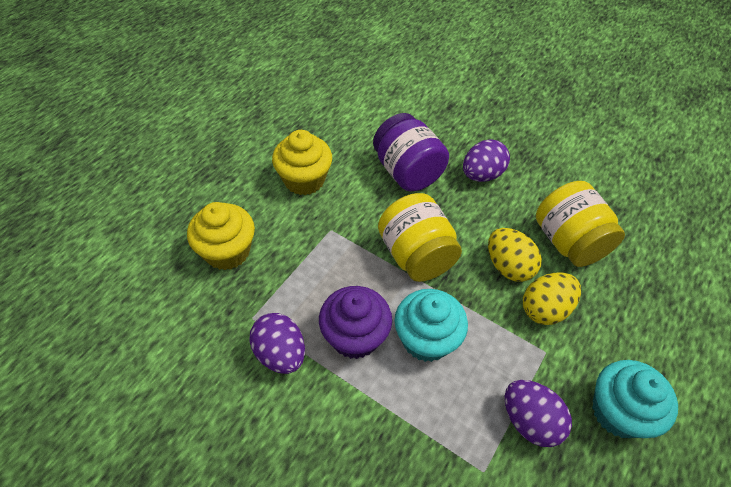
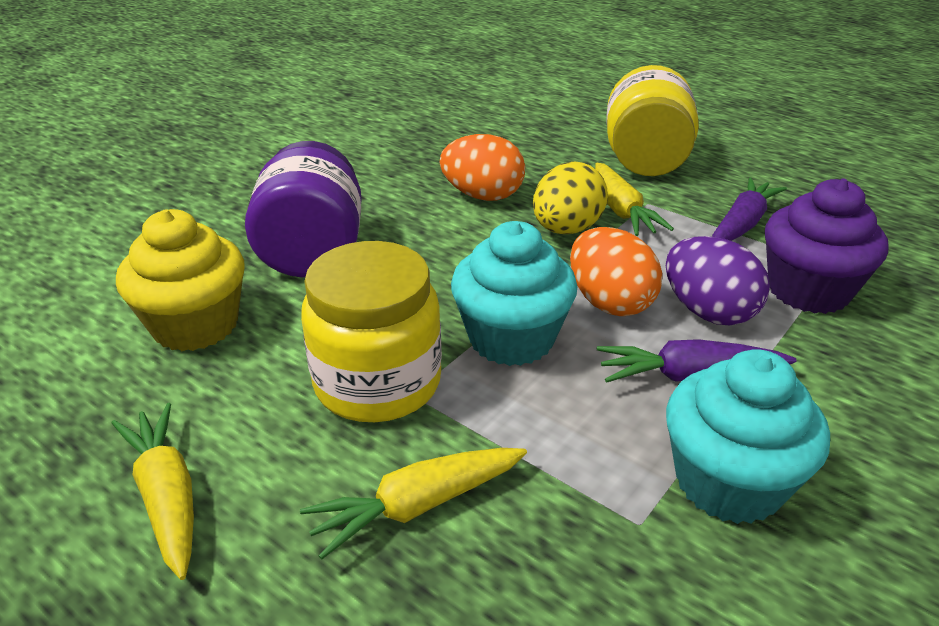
orange egg: 0 -> 2
purple carrot: 0 -> 2
purple egg: 3 -> 1
yellow carrot: 0 -> 3
yellow cupcake: 2 -> 1
yellow egg: 2 -> 1

